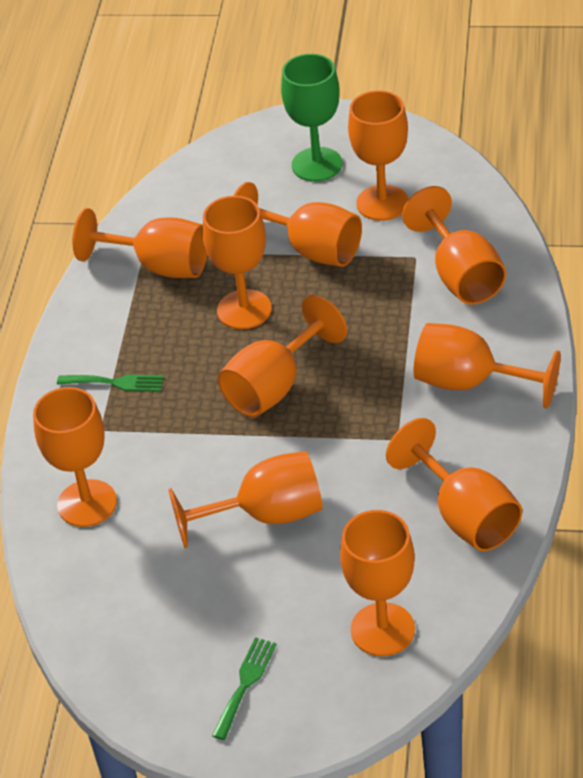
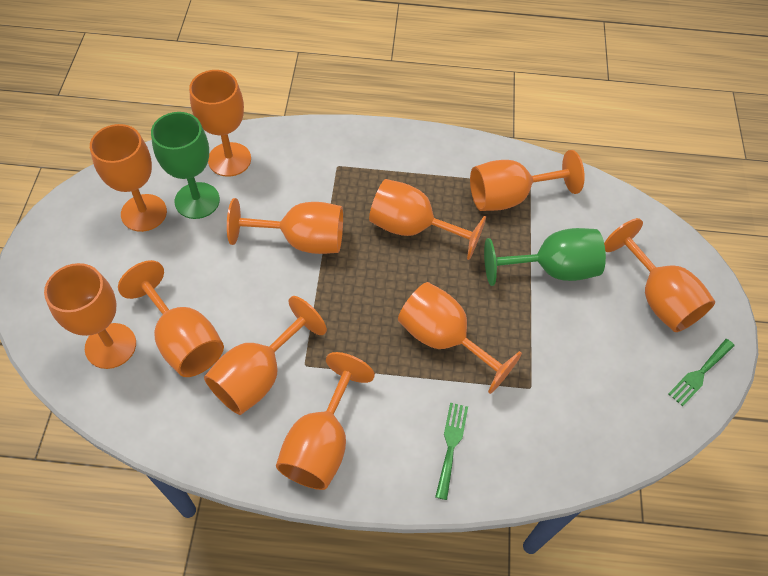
green goblet: 1 -> 2

